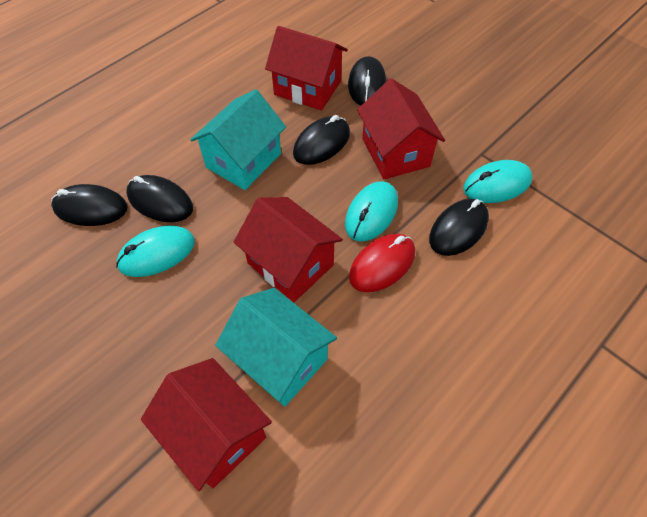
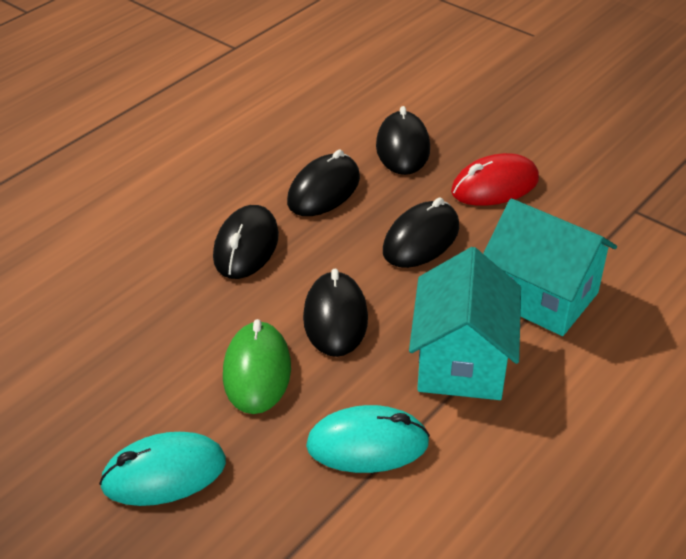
green mouse: 0 -> 1
red house: 4 -> 0
turquoise mouse: 3 -> 2

